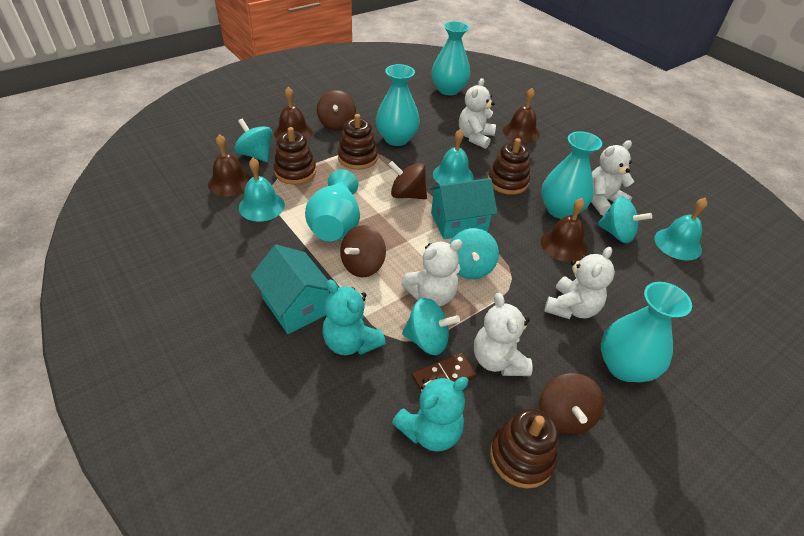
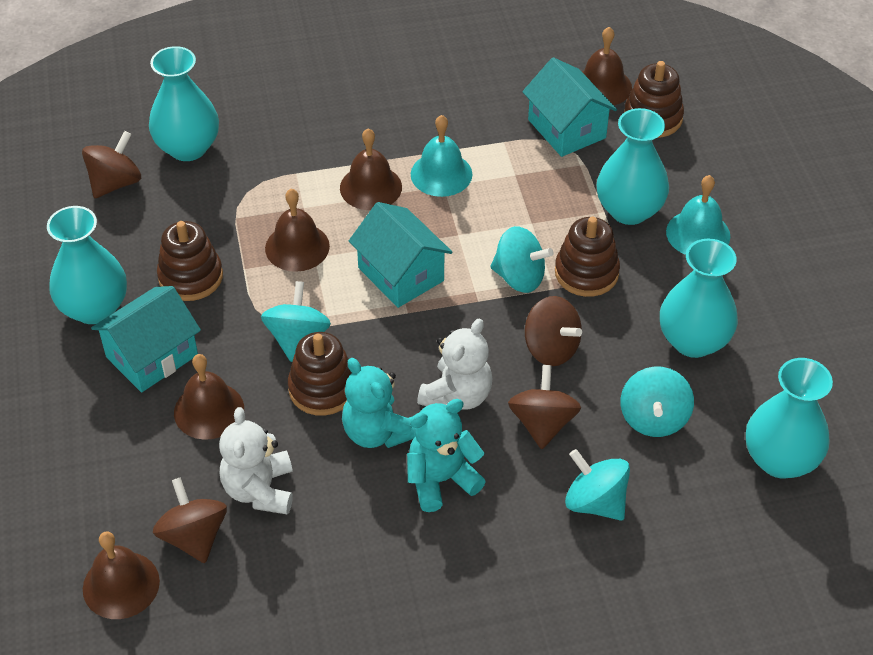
brown bell: 4 -> 5
brown domino: 1 -> 0
turquoise bell: 3 -> 2
turquoise house: 2 -> 3
white teddy bear: 5 -> 2

